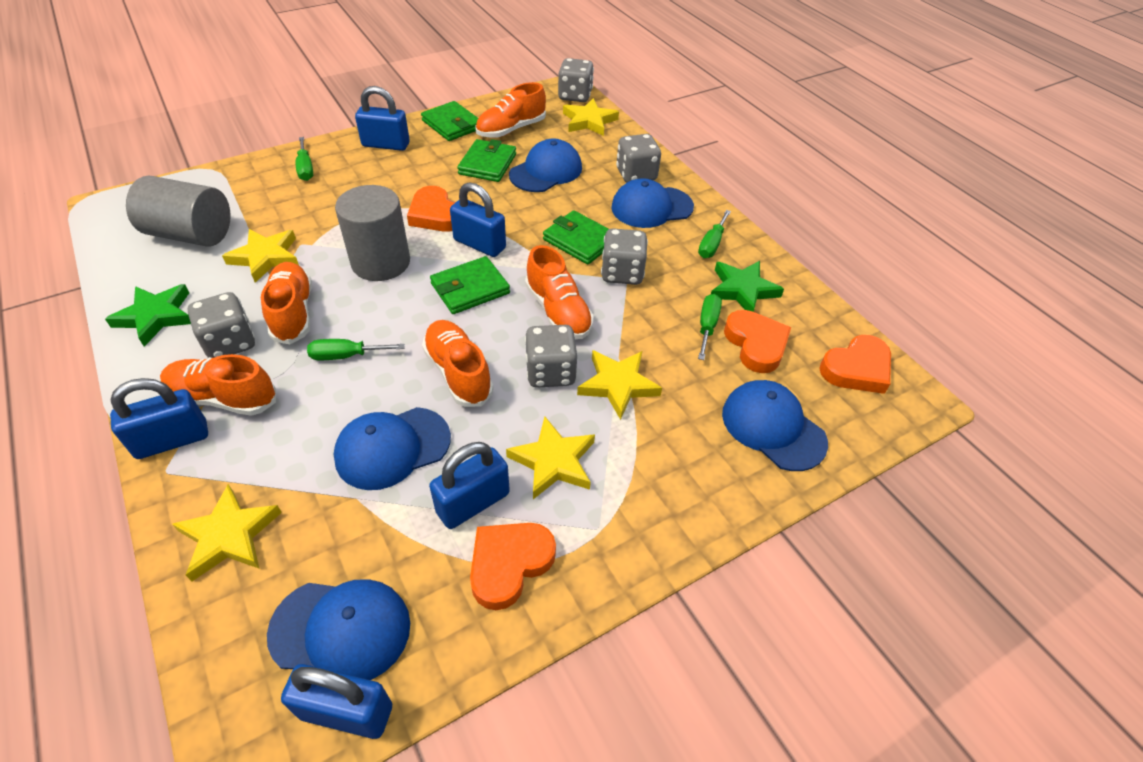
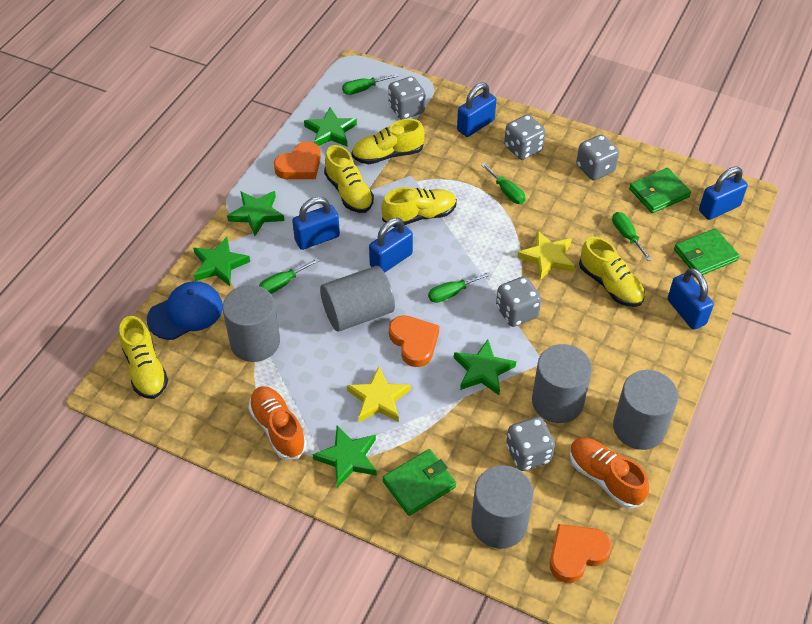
blue cap: 5 -> 1
green screwdriver: 4 -> 5
green star: 2 -> 5
green wallet: 4 -> 3
grey cylinder: 2 -> 5
orange heart: 4 -> 3
orange shoe: 5 -> 2
yellow shoe: 0 -> 5
yellow star: 5 -> 2

